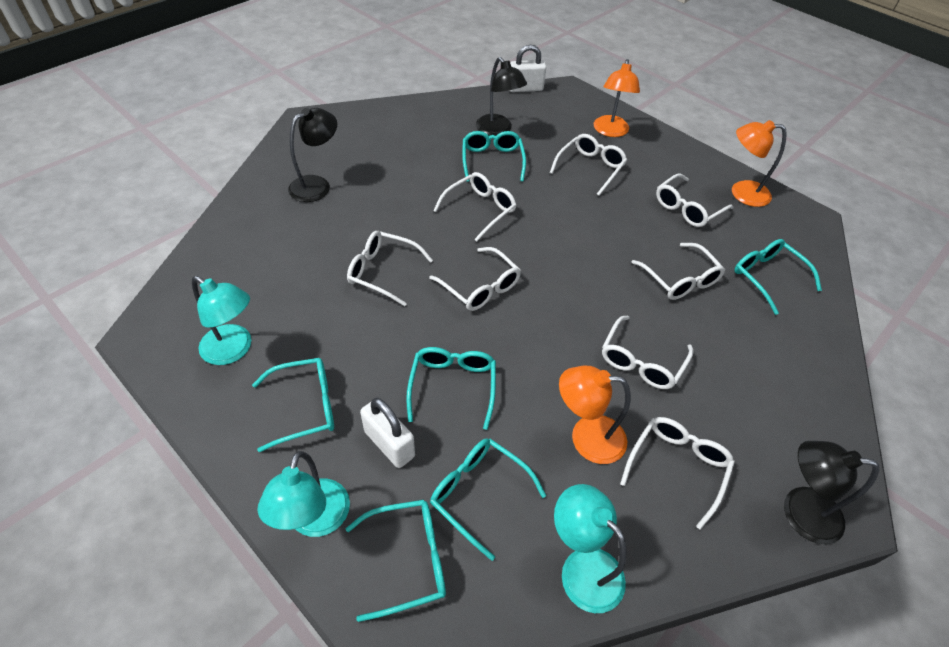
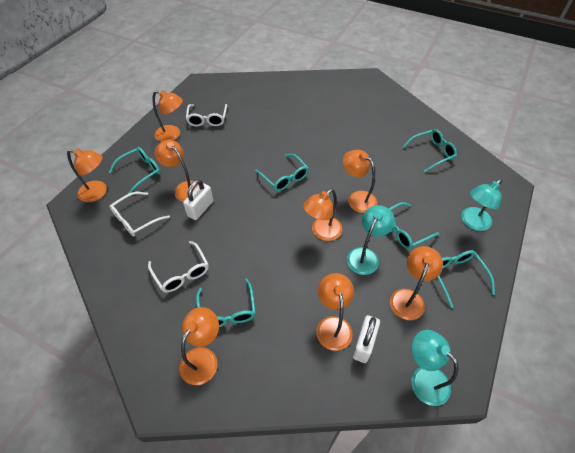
black lamp: 3 -> 0
orange lamp: 3 -> 8
white glasses: 8 -> 3

